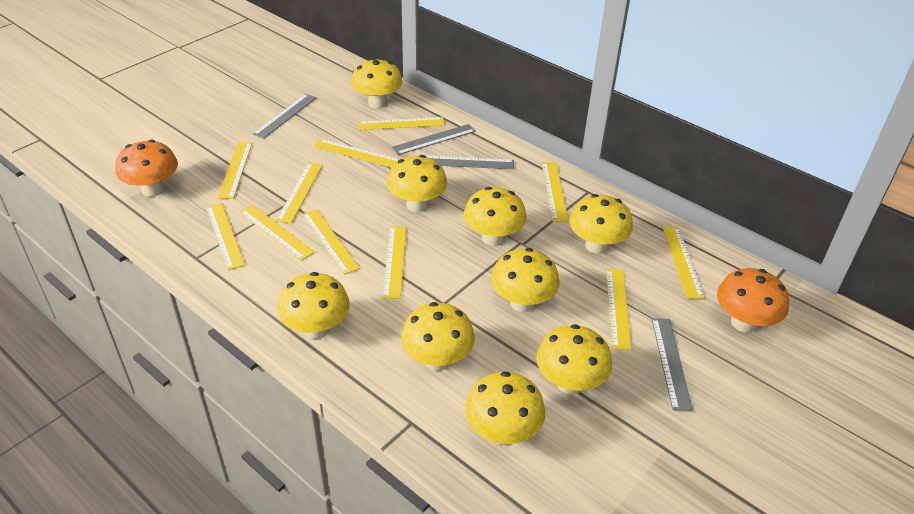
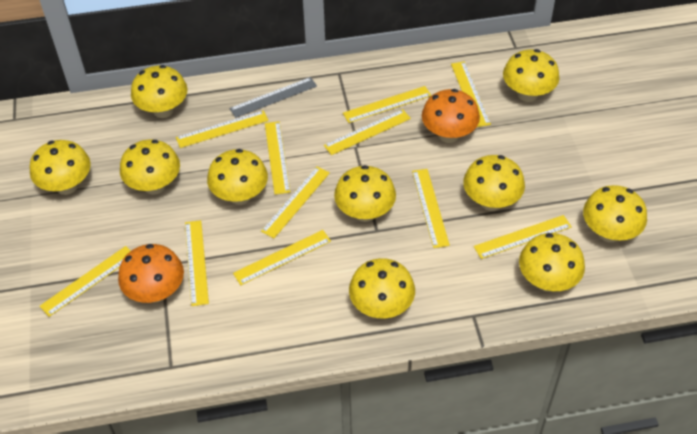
grey ruler: 4 -> 1
yellow mushroom: 9 -> 10

